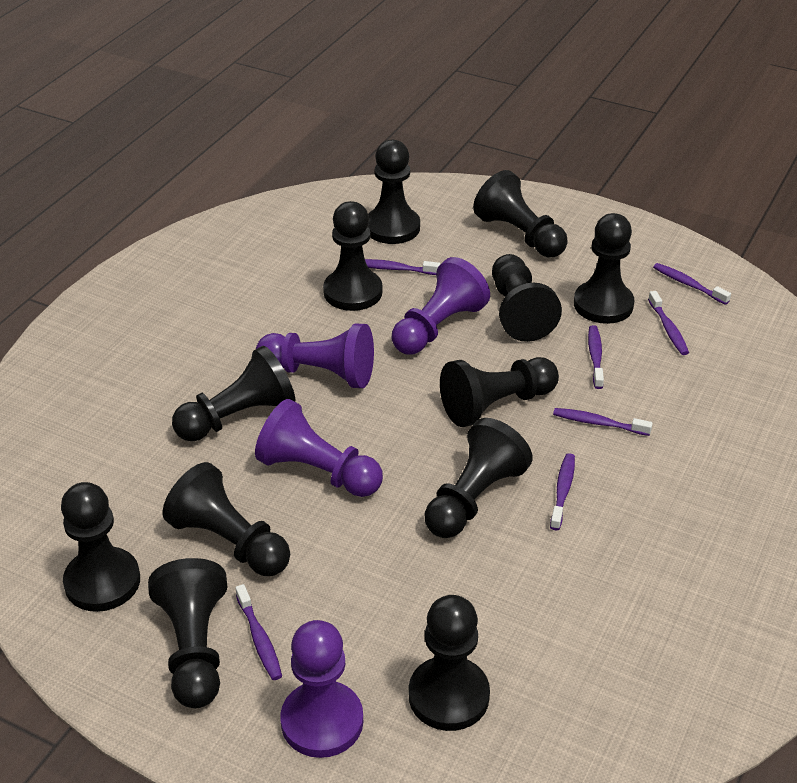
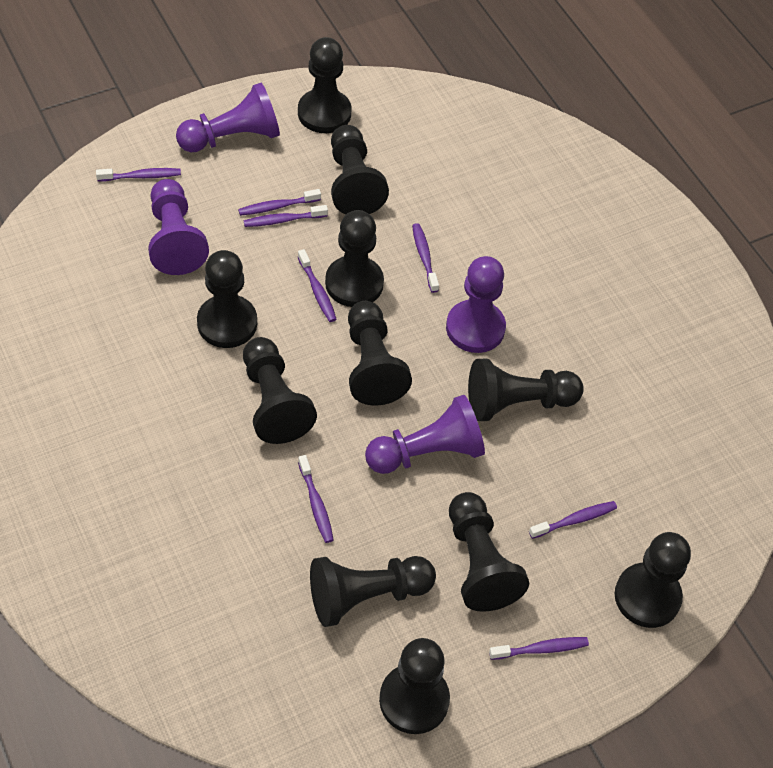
black pawn: 12 -> 11
purple toothbrush: 7 -> 8

